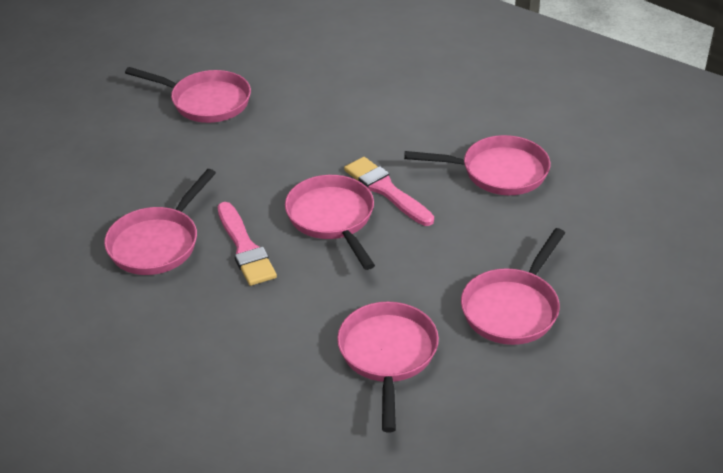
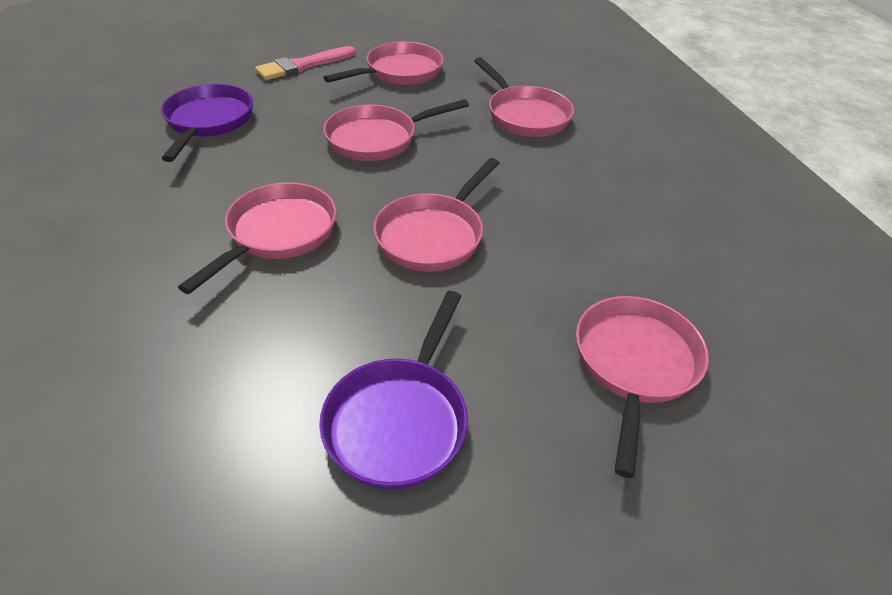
pink brush: 2 -> 1
purple pan: 0 -> 2

